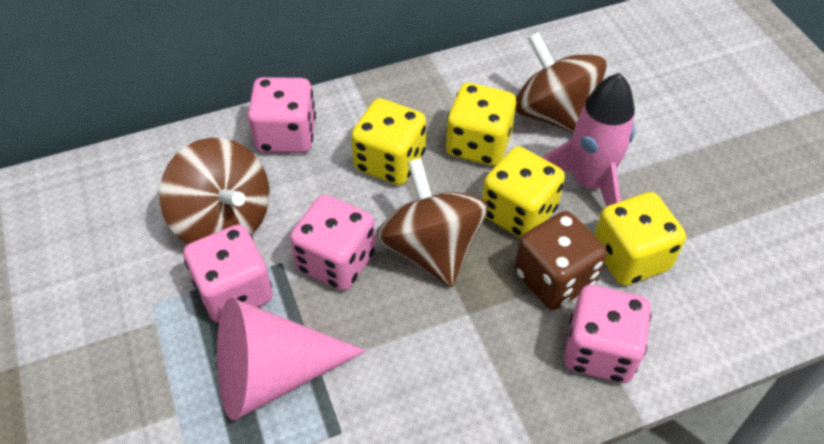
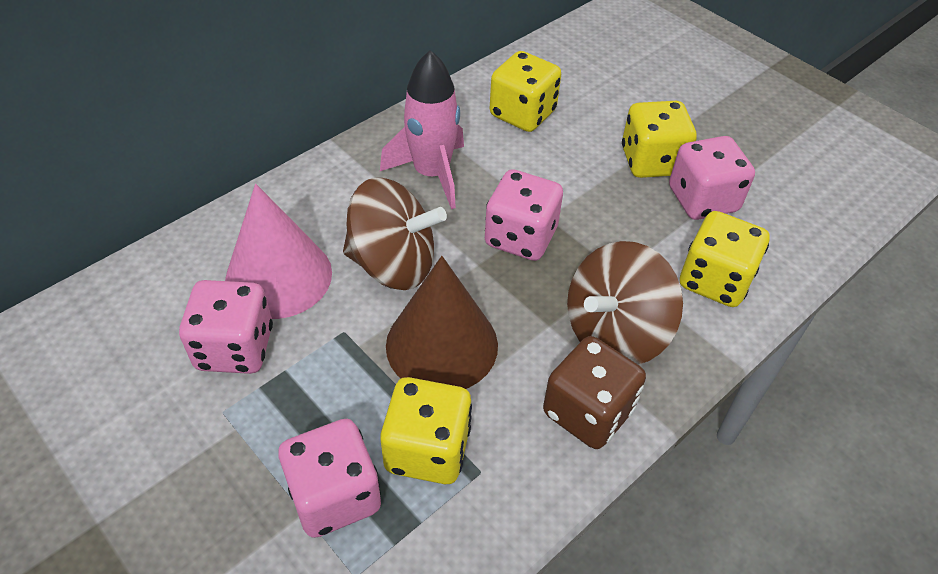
brown cone: 0 -> 1
brown spinning top: 3 -> 2

